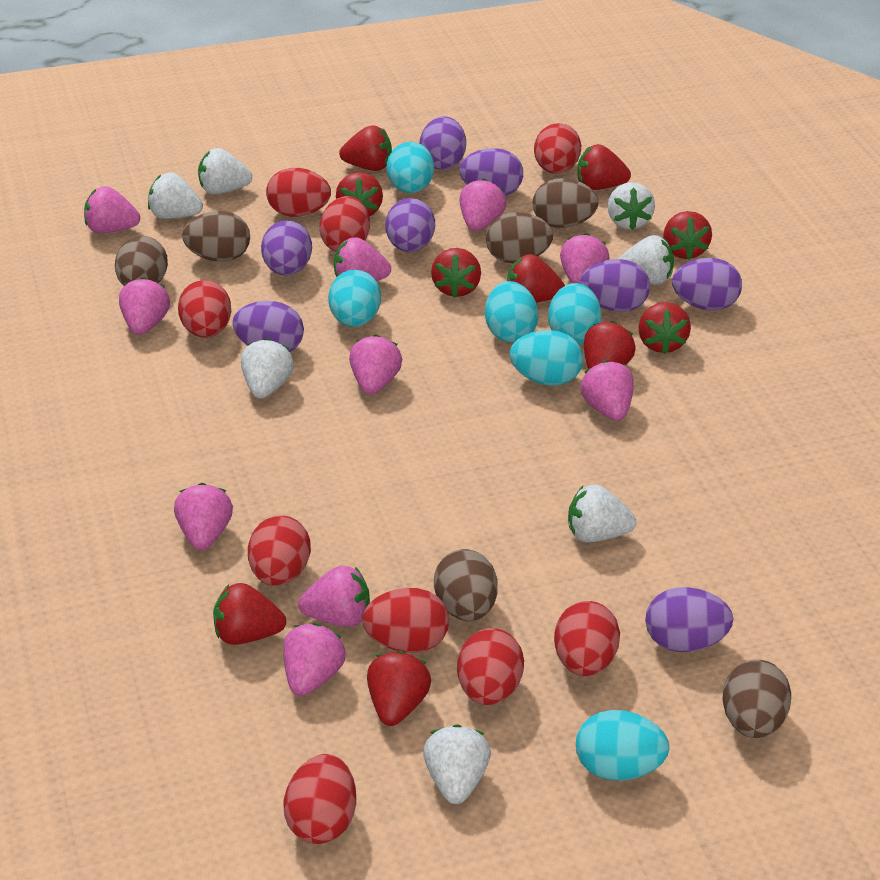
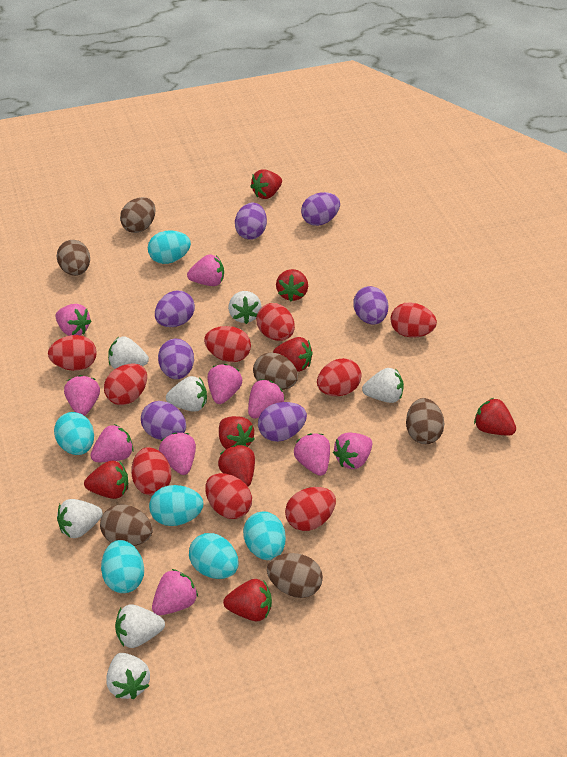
purple egg: 8 -> 7
red strawberry: 10 -> 8

